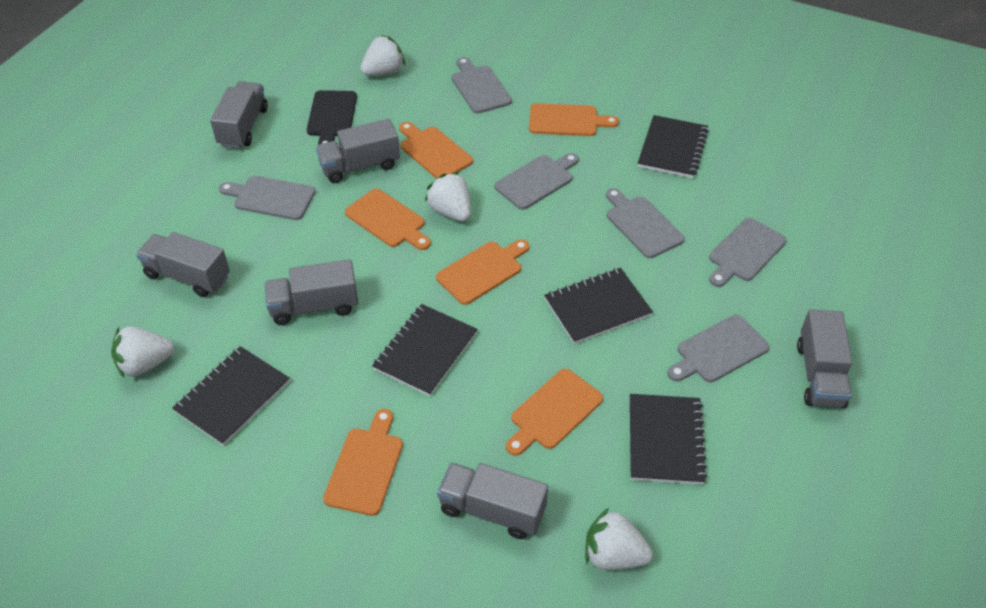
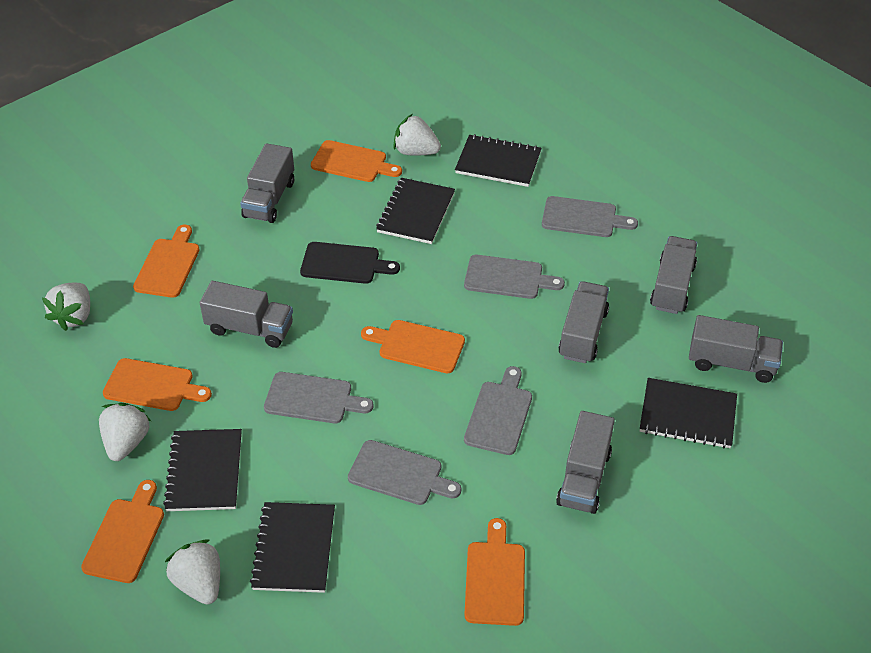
grey cutting board: 6 -> 5

